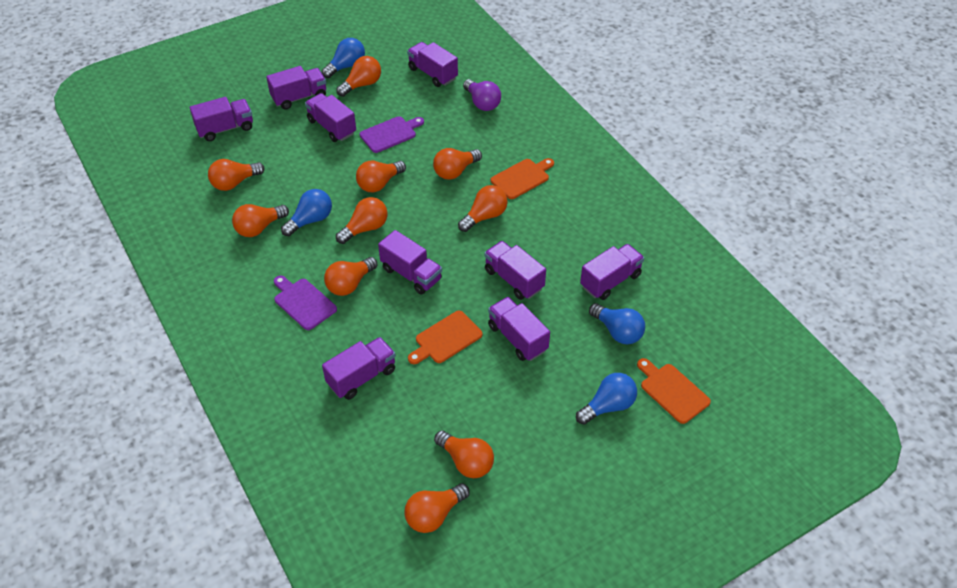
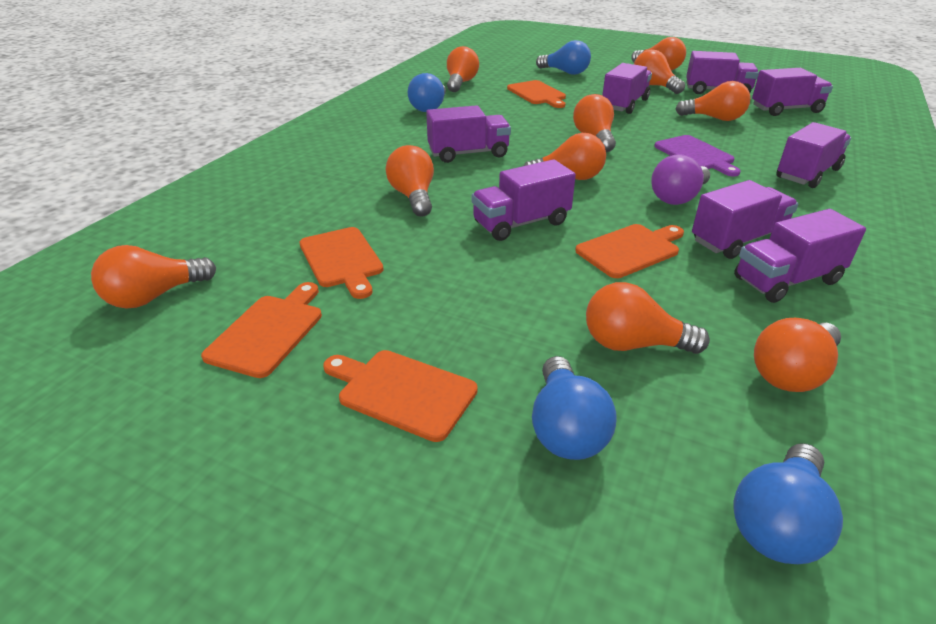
orange cutting board: 3 -> 5
purple cutting board: 2 -> 1
purple truck: 9 -> 8

